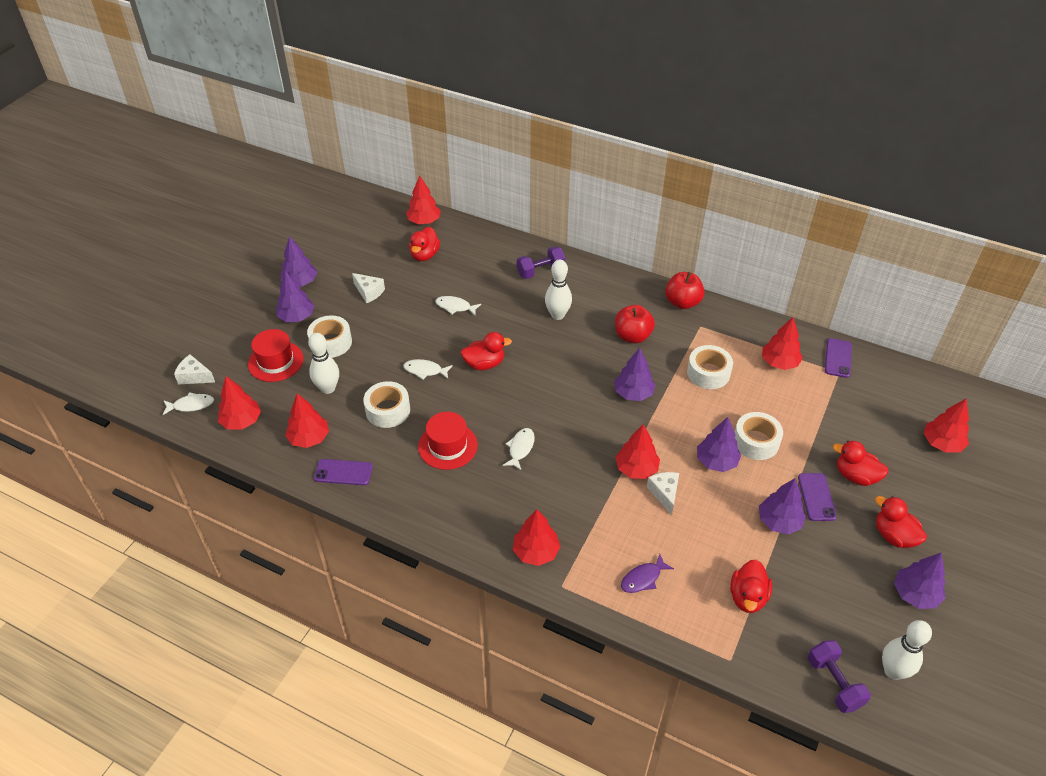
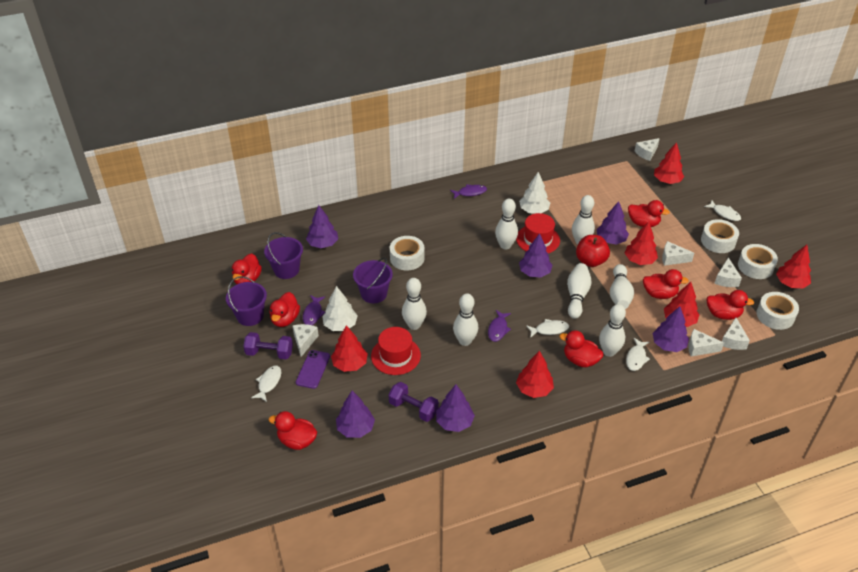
purple bucket: 0 -> 3
purple fish: 1 -> 3
purple phone: 3 -> 1
red apple: 2 -> 1
red duck: 5 -> 7
red tree: 7 -> 6
white bowling pin: 3 -> 7
white cheese: 3 -> 6
white tree: 0 -> 2

